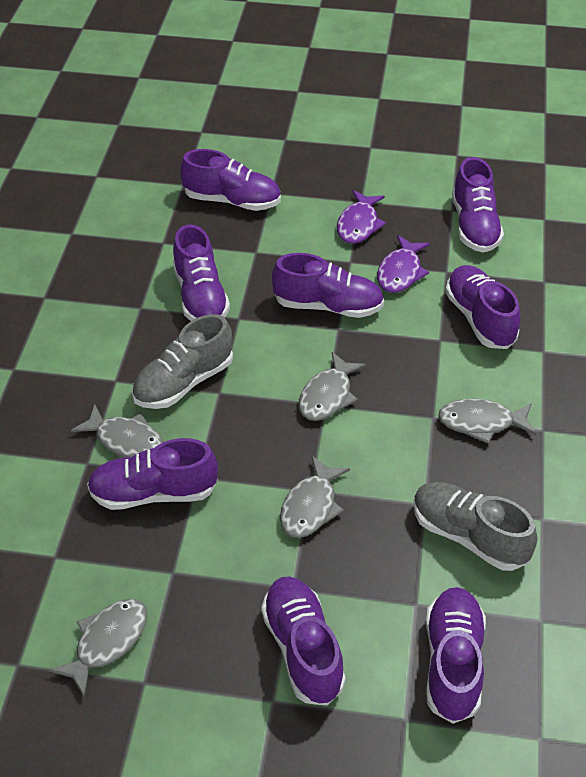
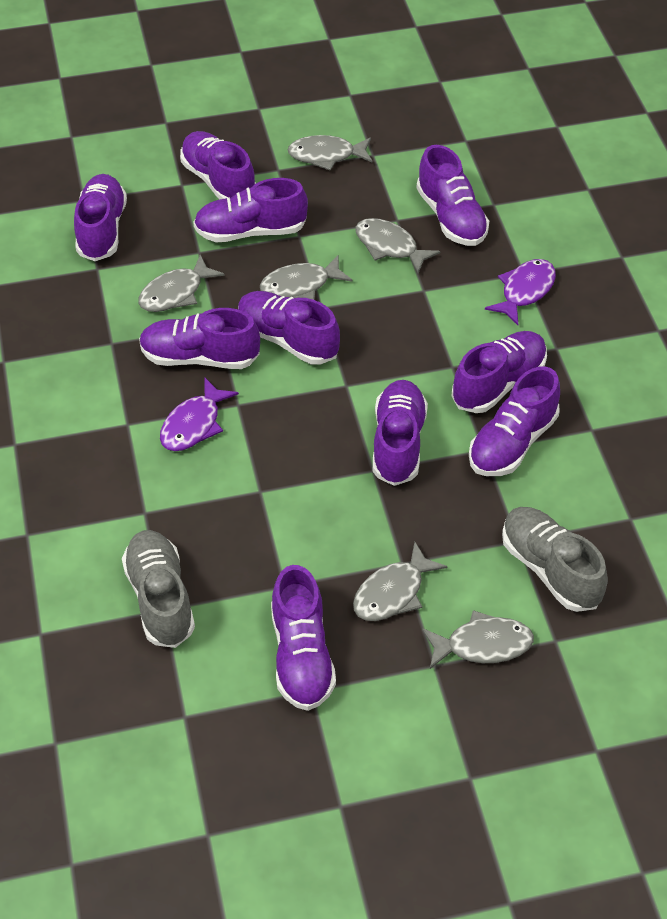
grey fish: 5 -> 6
purple shoe: 8 -> 10

